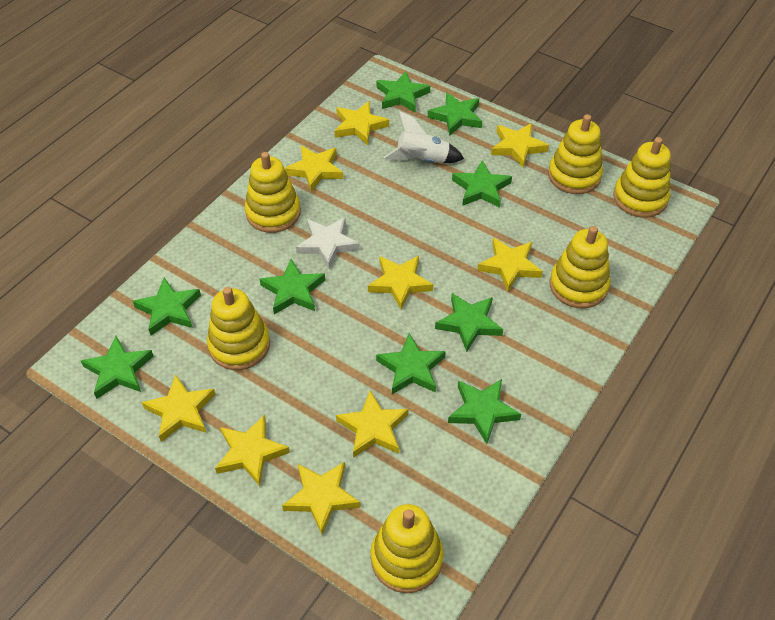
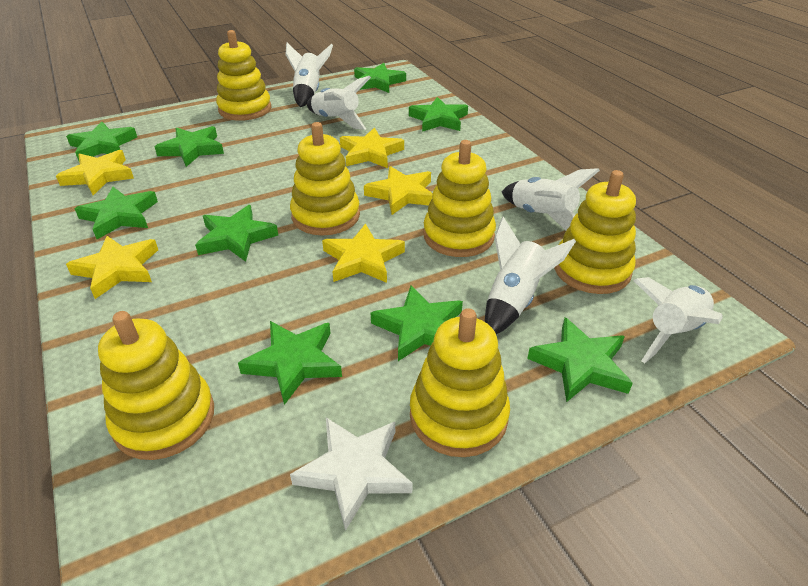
white rocket: 1 -> 5
yellow star: 9 -> 5

